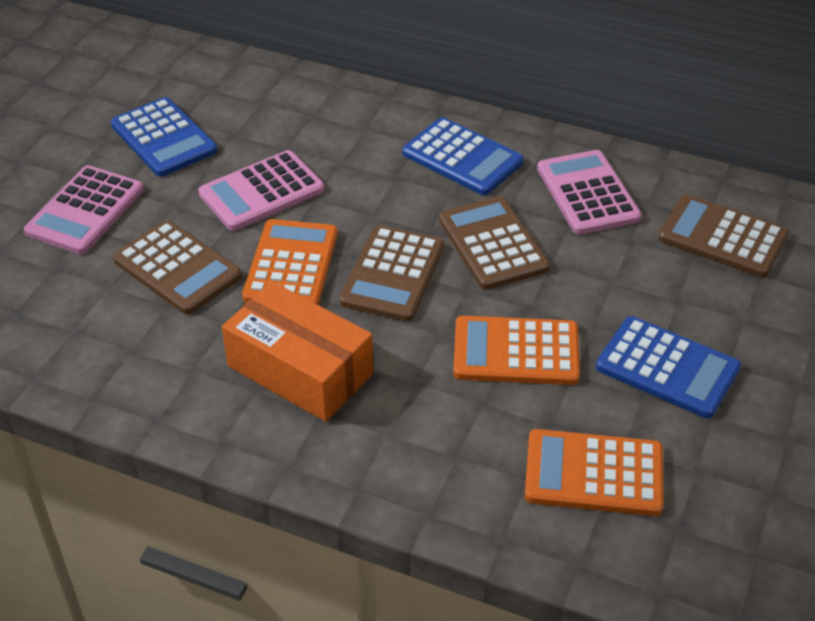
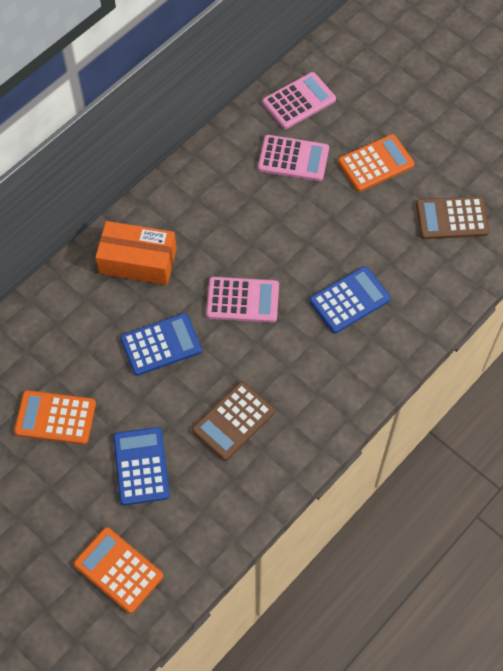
brown calculator: 4 -> 2

